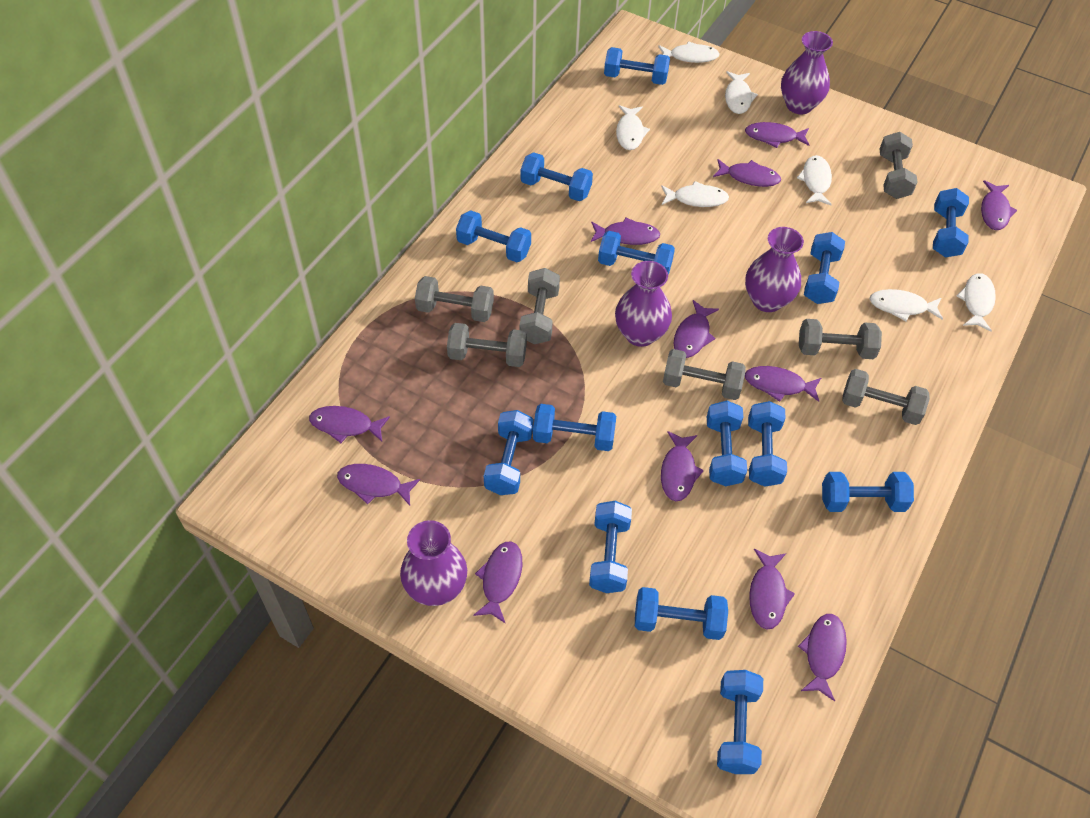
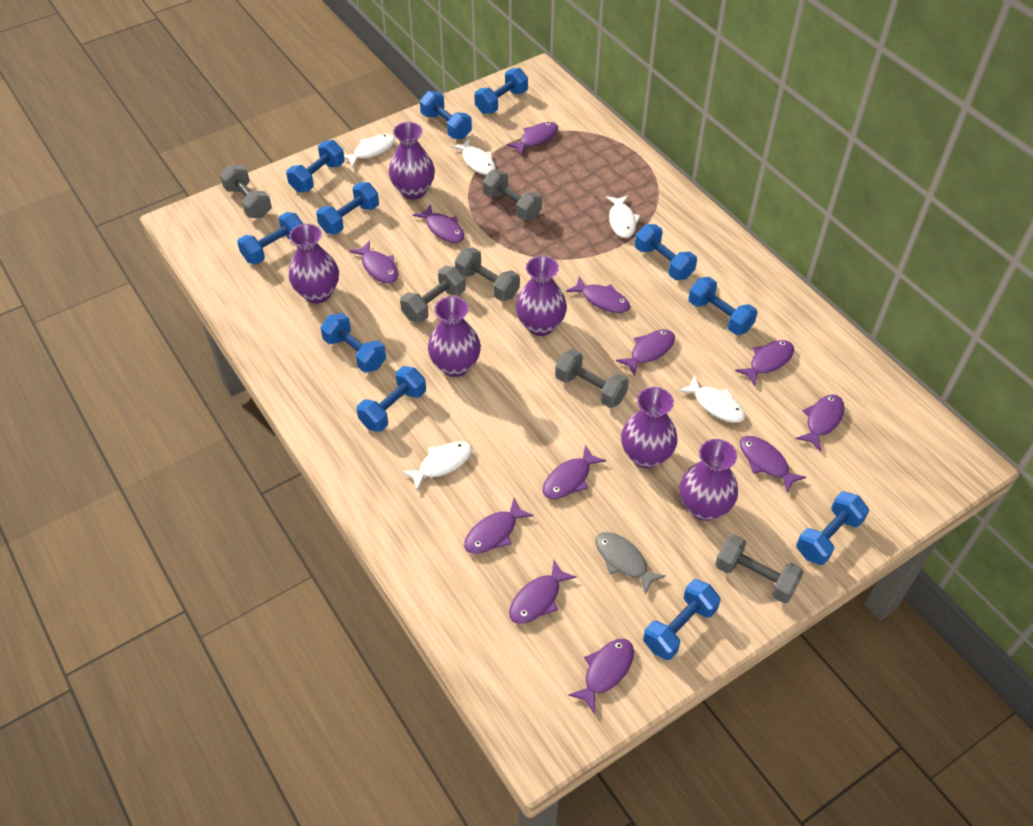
blue dumbbell: 14 -> 11
grey dumbbell: 7 -> 6
grey fish: 0 -> 1
purple vase: 4 -> 6
white fish: 7 -> 5

